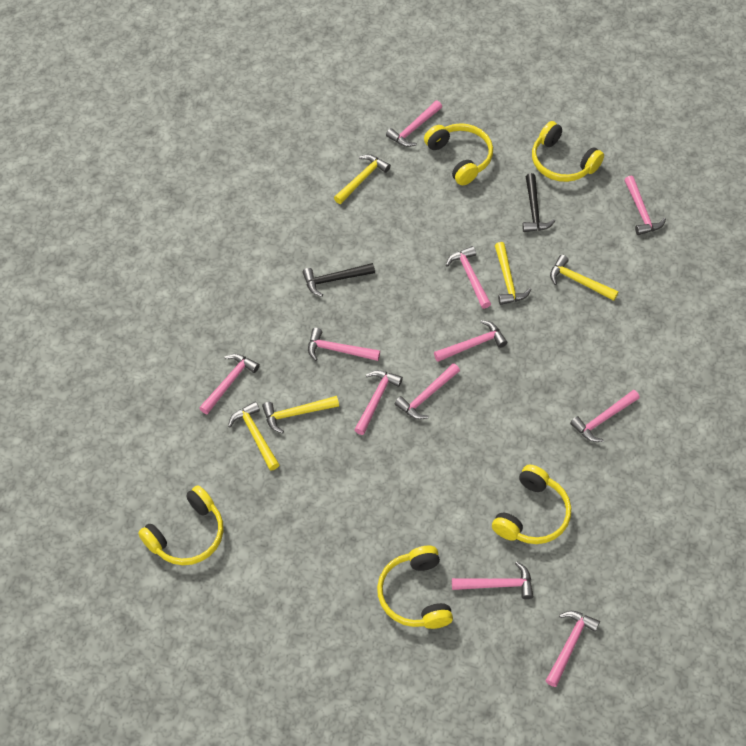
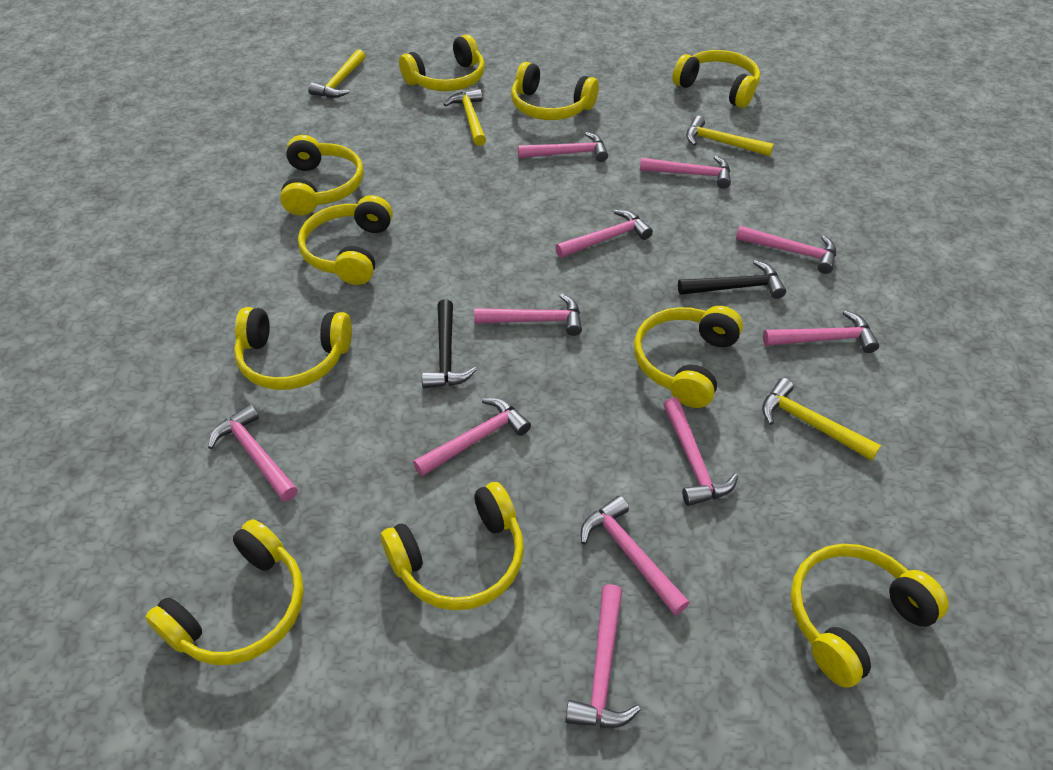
yellow hammer: 5 -> 4
yellow headphones: 5 -> 10

